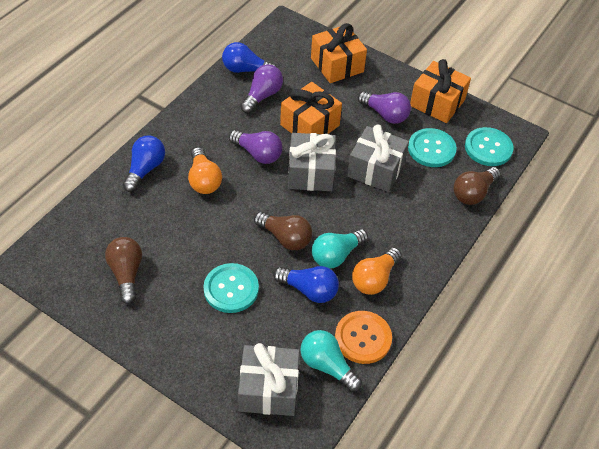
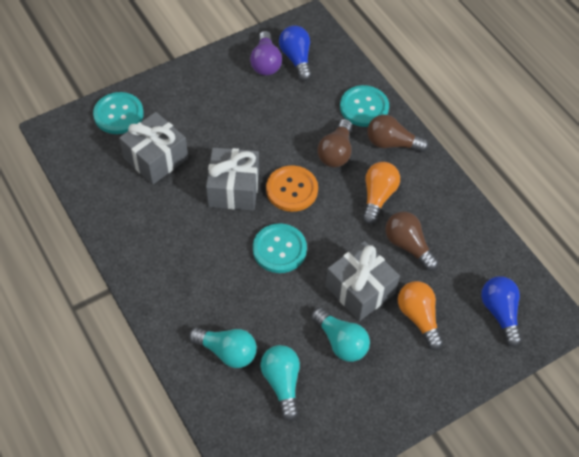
blue light bulb: 3 -> 2
orange gift: 3 -> 0
purple light bulb: 3 -> 1
turquoise light bulb: 2 -> 3

